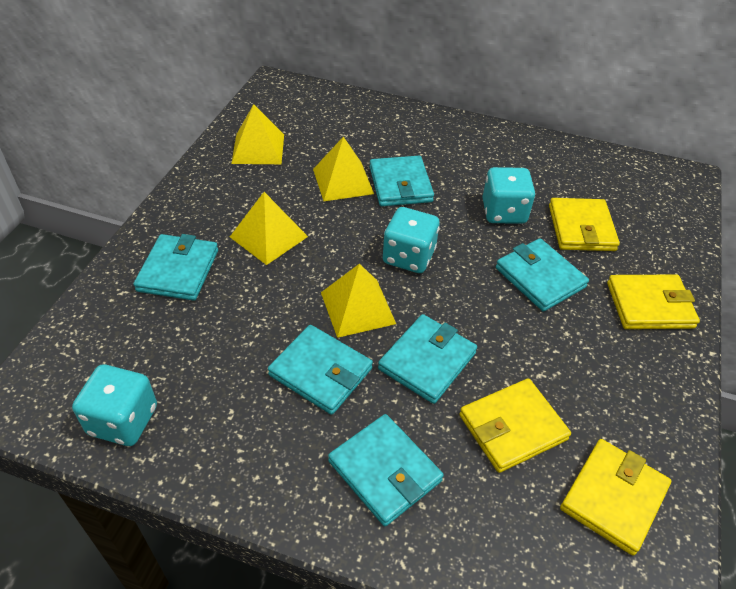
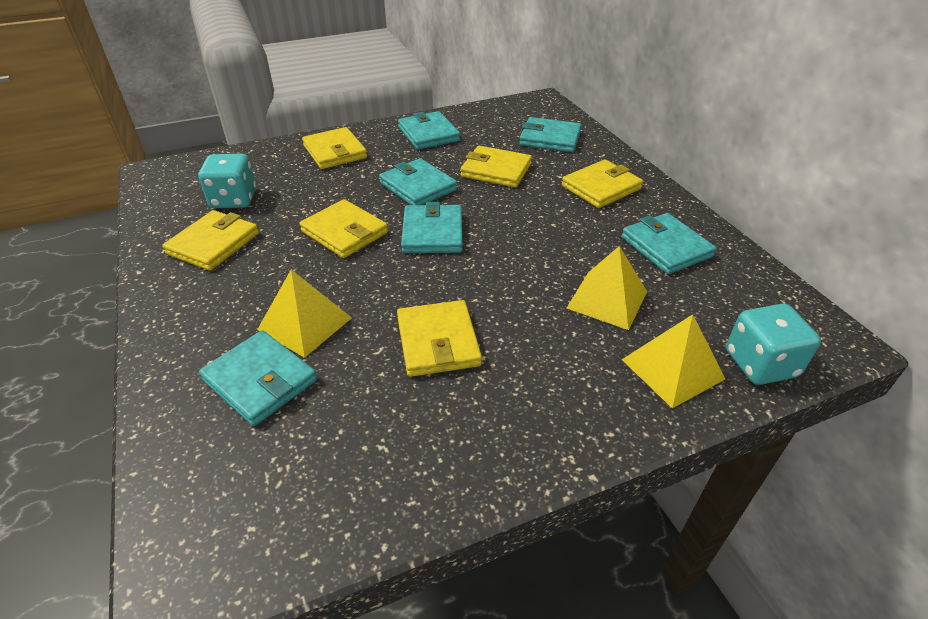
turquoise dice: 3 -> 2
yellow pyramid: 4 -> 3
yellow wallet: 4 -> 6

